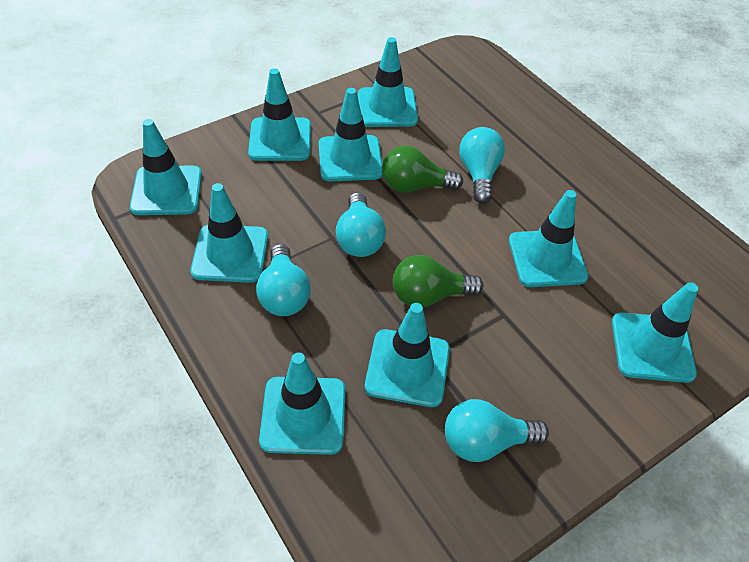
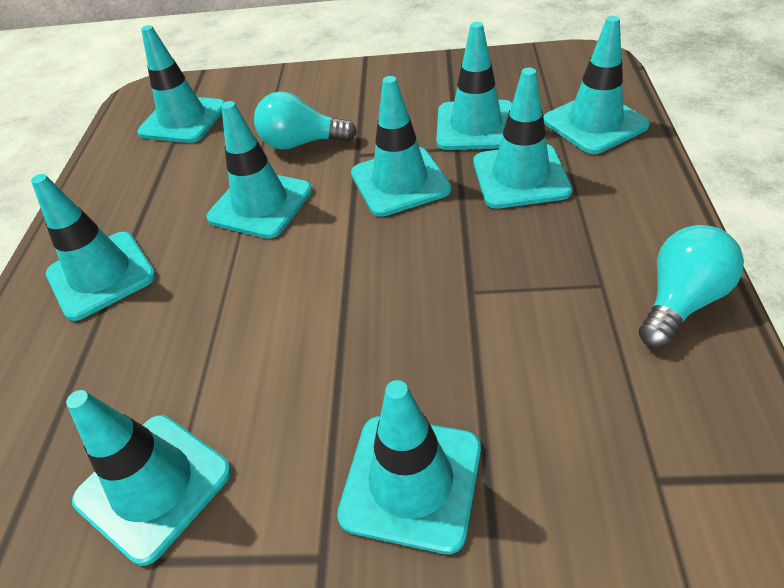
green light bulb: 2 -> 0
turquoise light bulb: 4 -> 2

